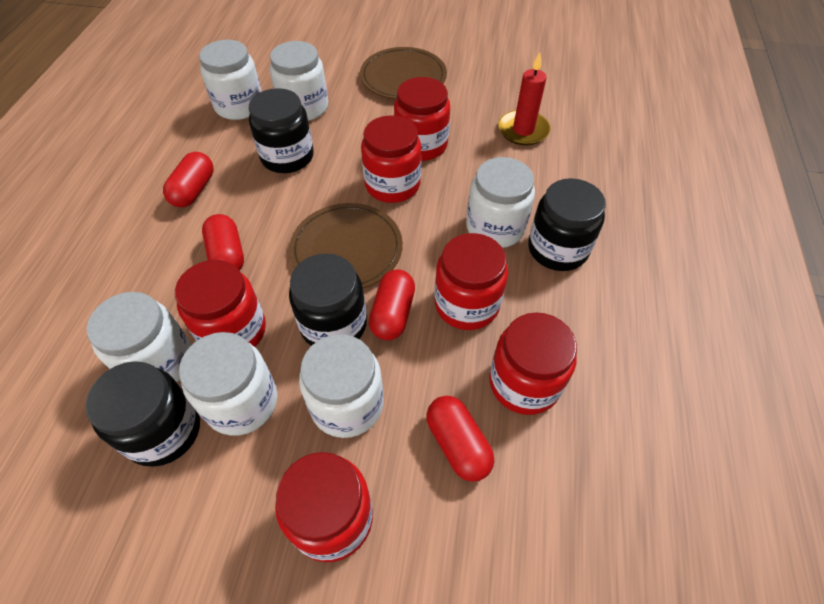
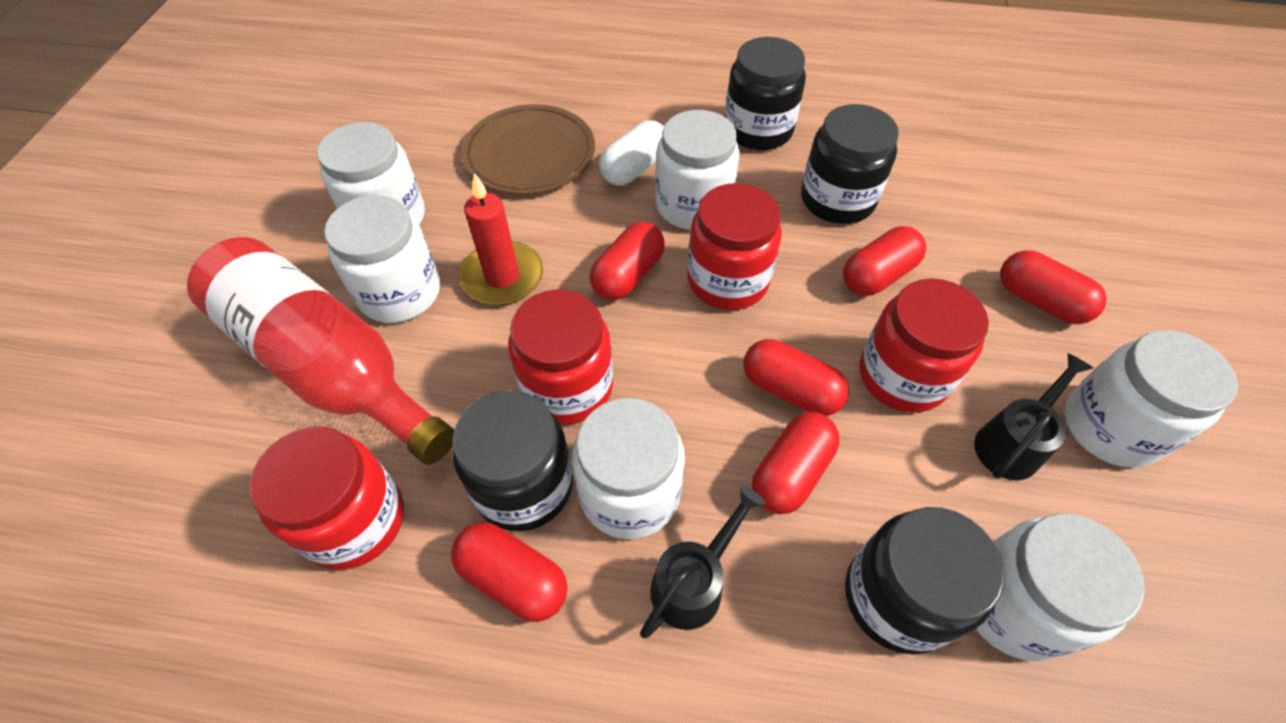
black watering can: 0 -> 2
brown plate: 2 -> 1
red bottle: 0 -> 1
red capsule: 4 -> 6
red jar: 6 -> 4
white capsule: 0 -> 1

